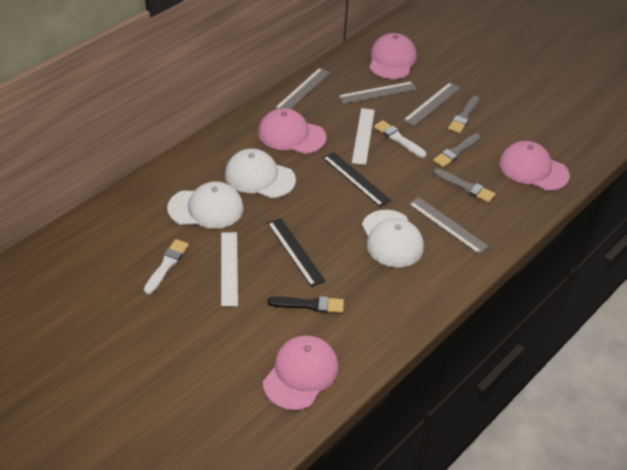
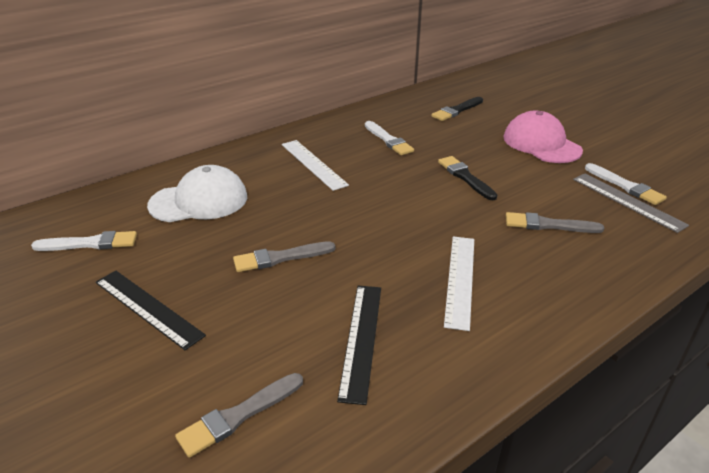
black brush: 1 -> 2
grey ruler: 4 -> 1
pink cap: 4 -> 1
white brush: 2 -> 3
white cap: 3 -> 1

